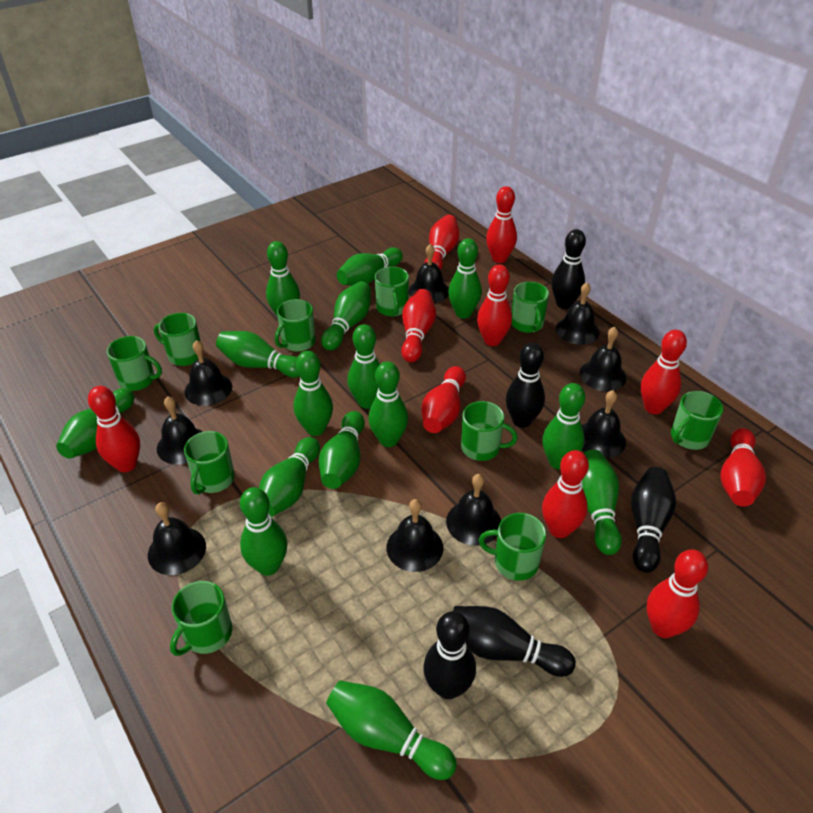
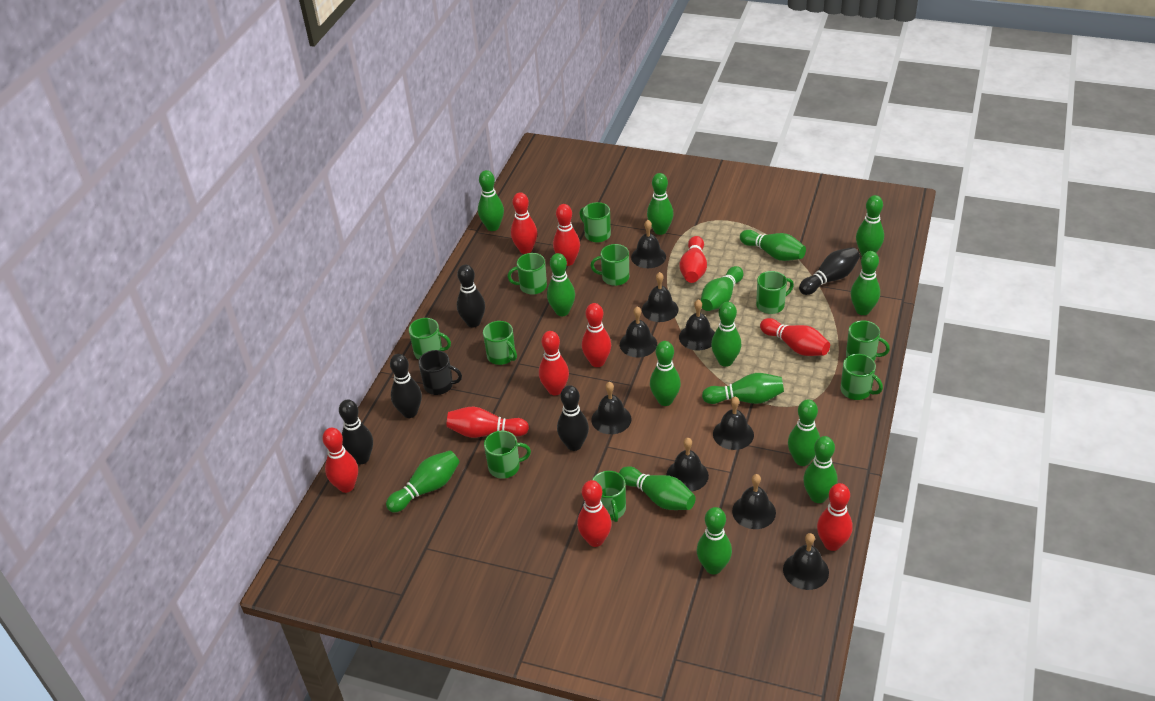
black mug: 0 -> 1

